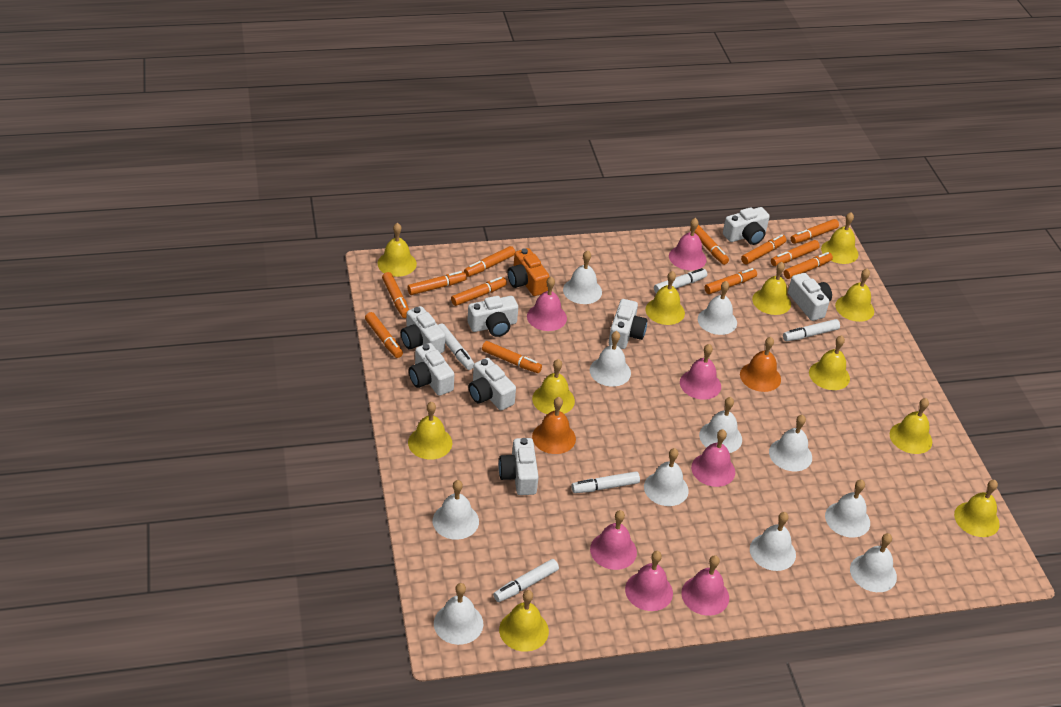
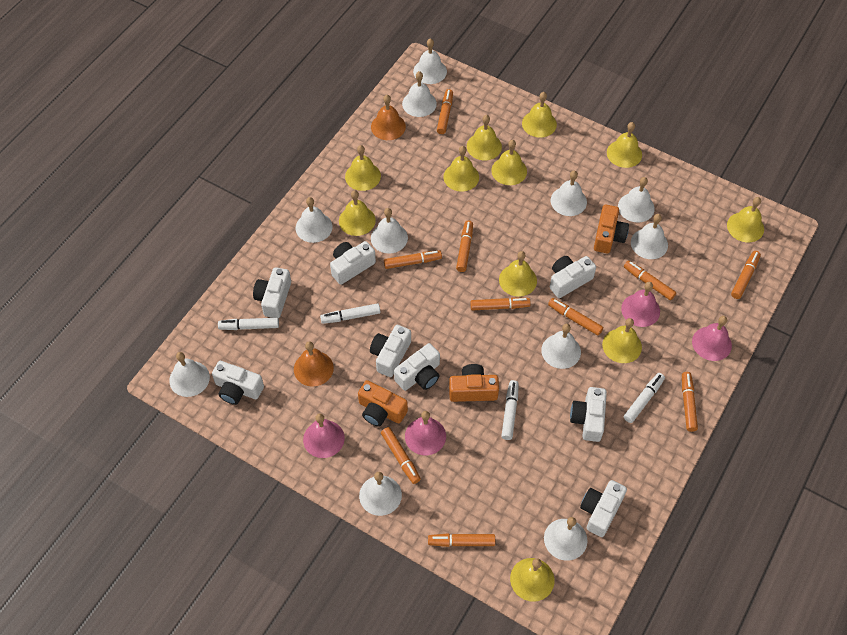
orange camera: 1 -> 3
orange marker: 12 -> 10
pink bell: 7 -> 4
white marker: 5 -> 4

